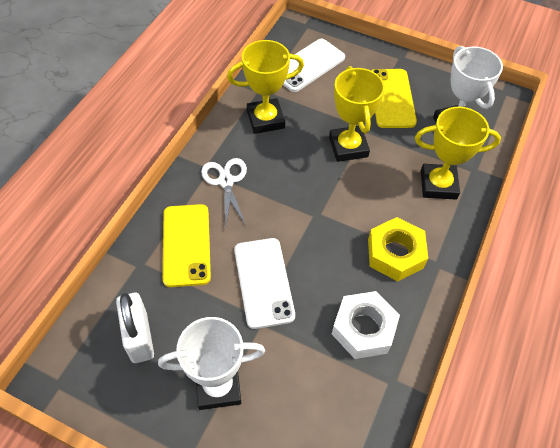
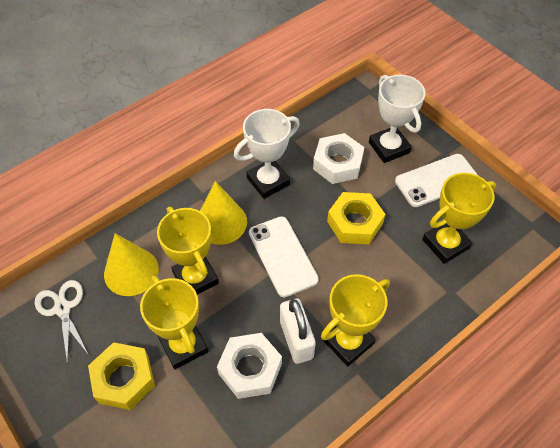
white nut: 1 -> 2
yellow cone: 0 -> 2
yellow nut: 1 -> 2
yellow phone: 2 -> 0
yellow trophy: 3 -> 4

